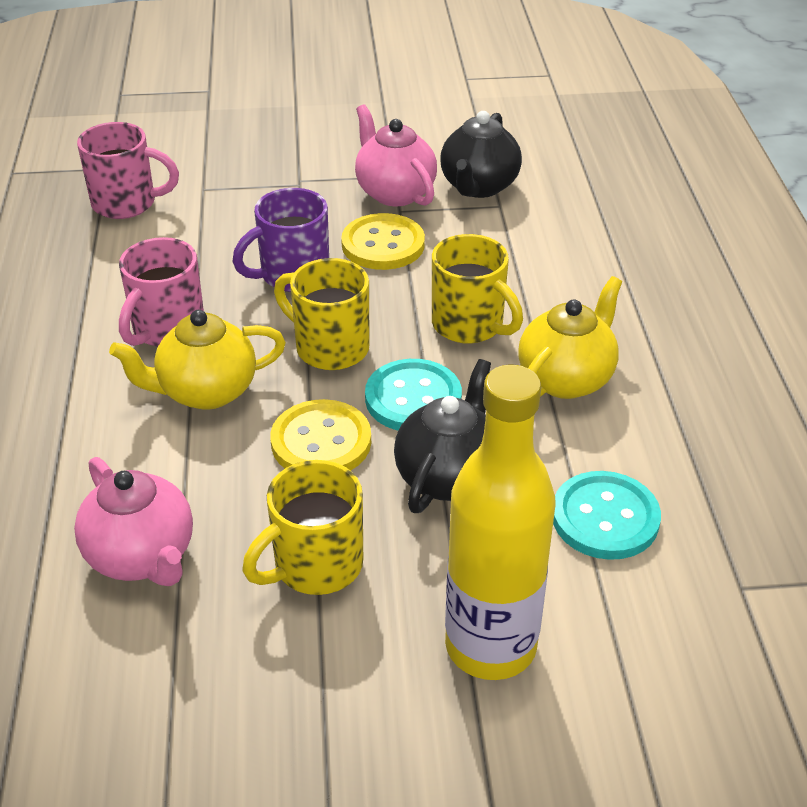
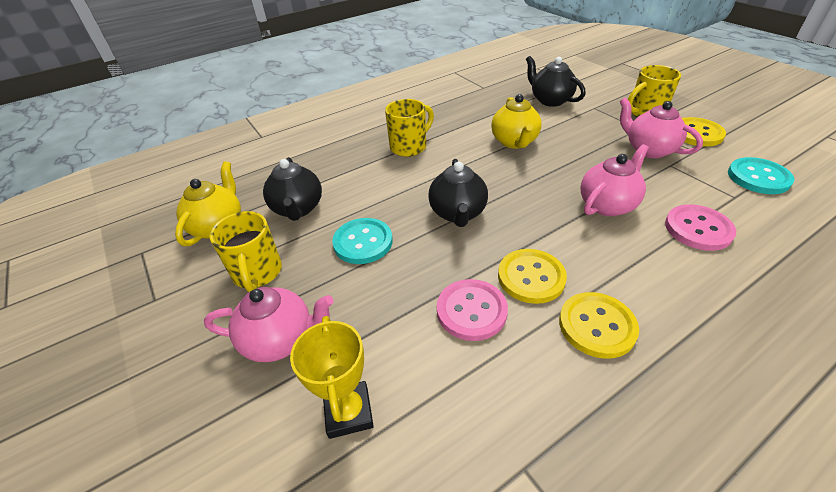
black teapot: 2 -> 3
pink button: 0 -> 2
pink mug: 2 -> 0
pink teapot: 2 -> 3
purple mug: 1 -> 0
yellow bottle: 1 -> 0
yellow button: 2 -> 3
yellow trophy: 0 -> 1

